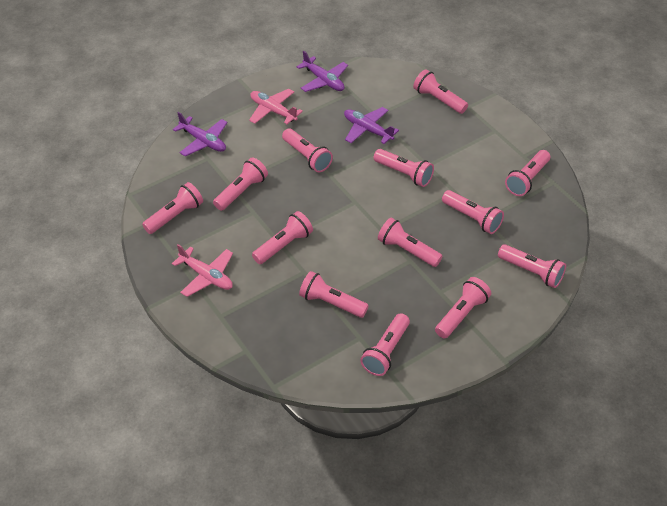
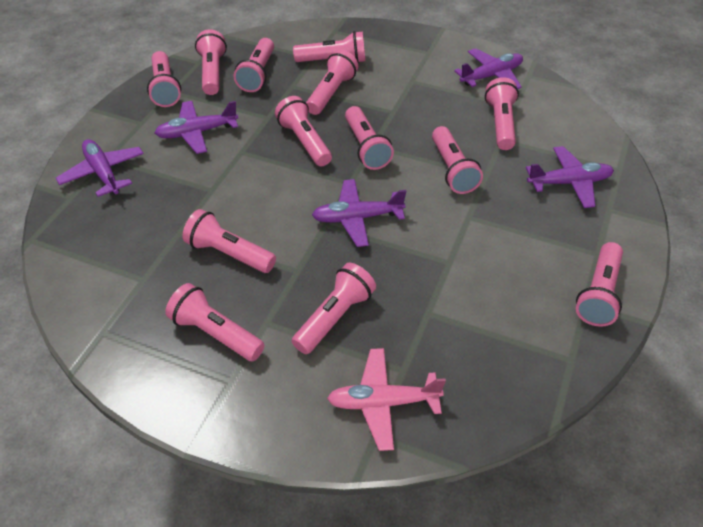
pink plane: 2 -> 1
purple plane: 3 -> 5

